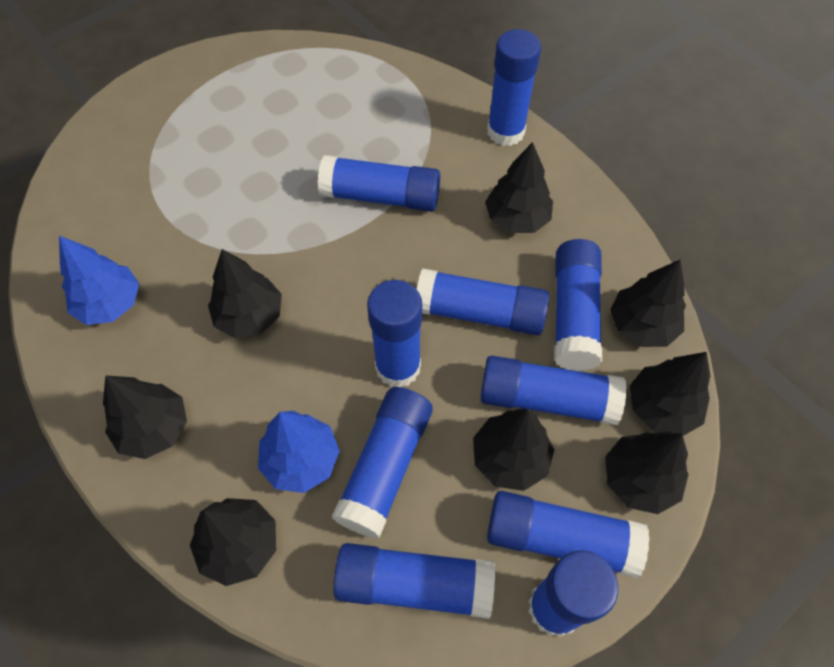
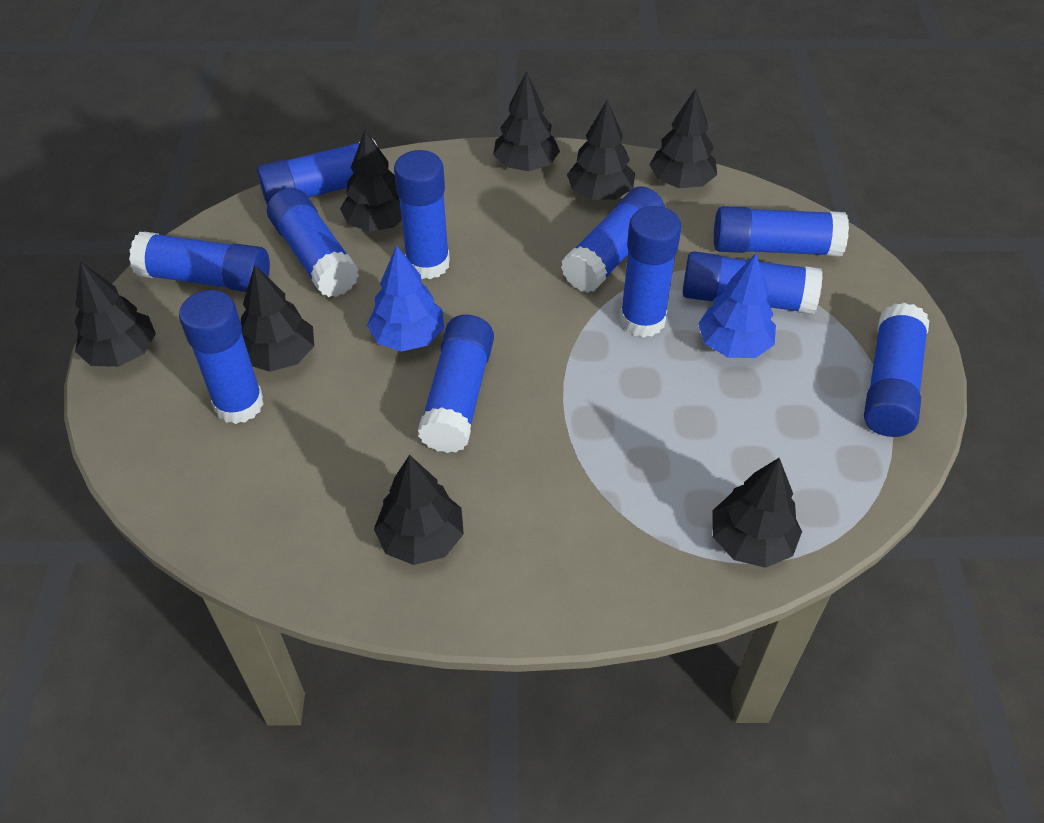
blue glue stick: 10 -> 11

